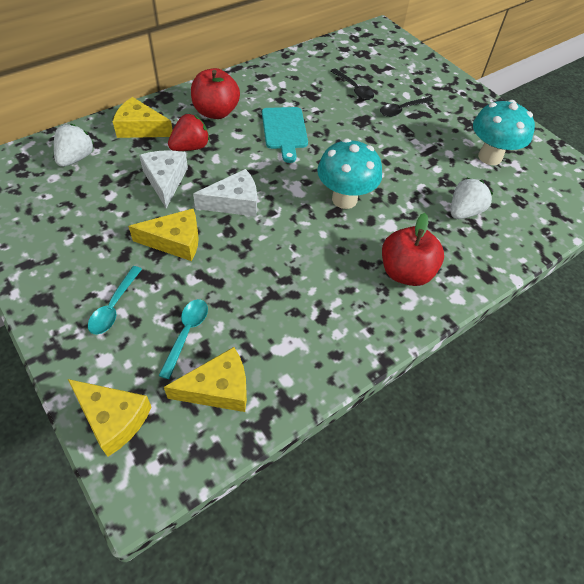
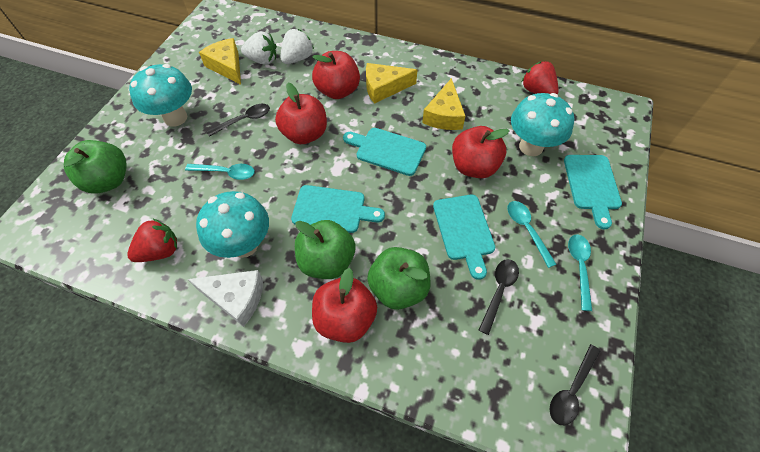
black spoon: 2 -> 3
green apple: 0 -> 3
red apple: 2 -> 4
red strawberry: 1 -> 2
turquoise cutting board: 1 -> 4
turquoise mushroom: 2 -> 3
turquoise spoon: 2 -> 3
white cheese: 2 -> 1
yellow cheese: 4 -> 3

